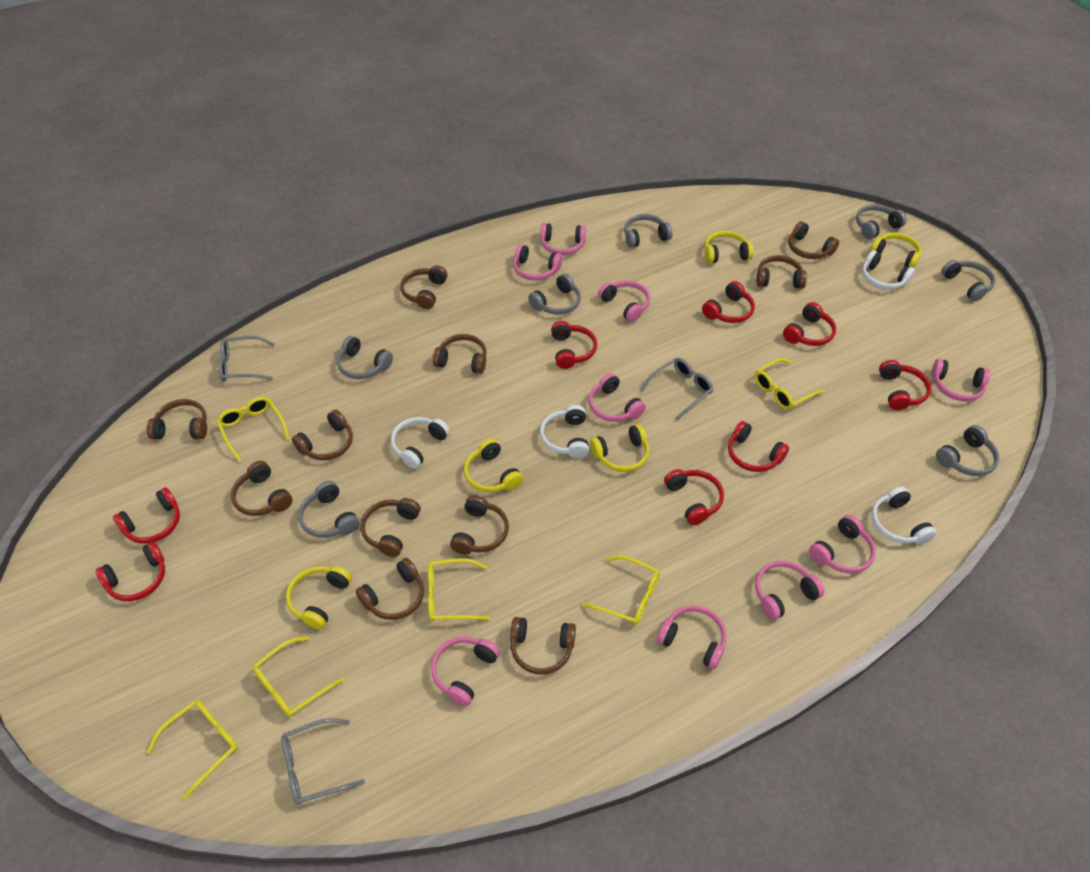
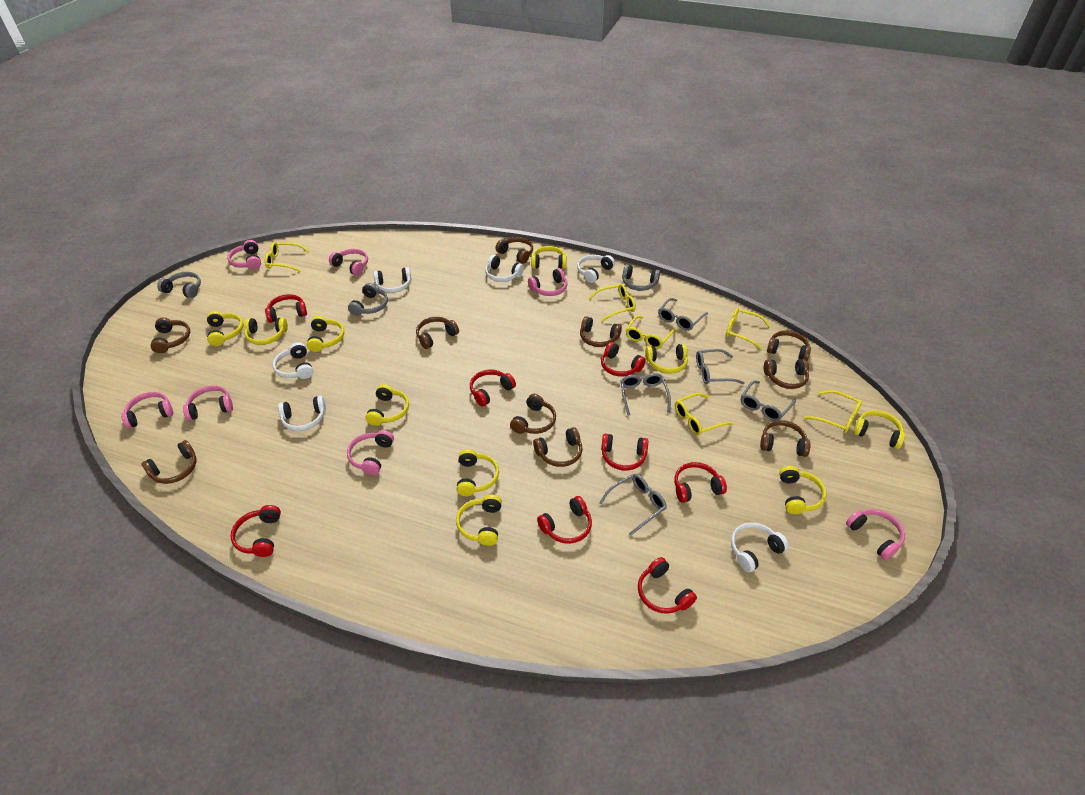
brown headphones: 11 -> 10
grey glasses: 3 -> 5
grey headphones: 7 -> 3
pink headphones: 9 -> 7
white headphones: 4 -> 6
yellow headphones: 5 -> 10

